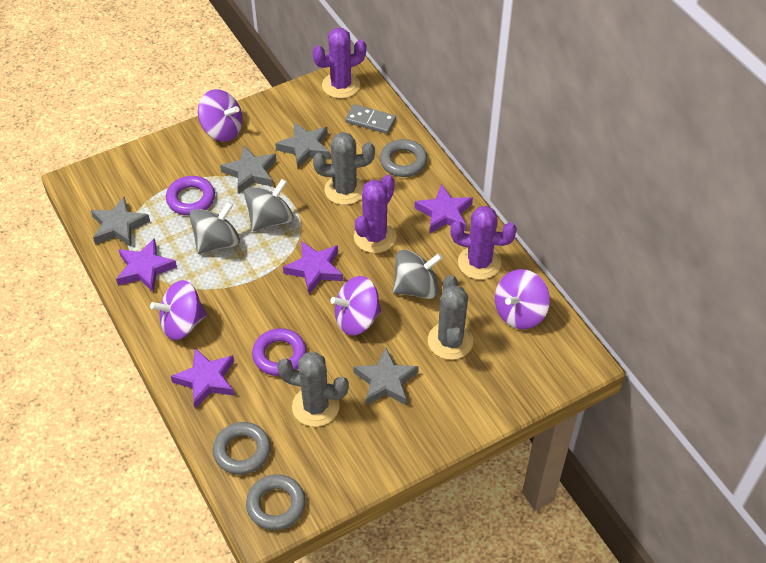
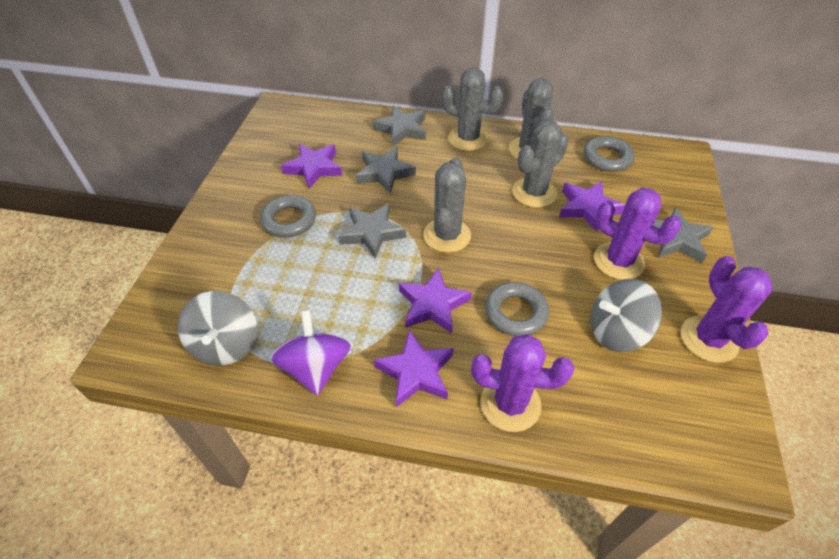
grey cactus: 3 -> 4
grey domino: 1 -> 0
grey spinning top: 3 -> 2
purple ring: 2 -> 0
purple spinning top: 4 -> 1

